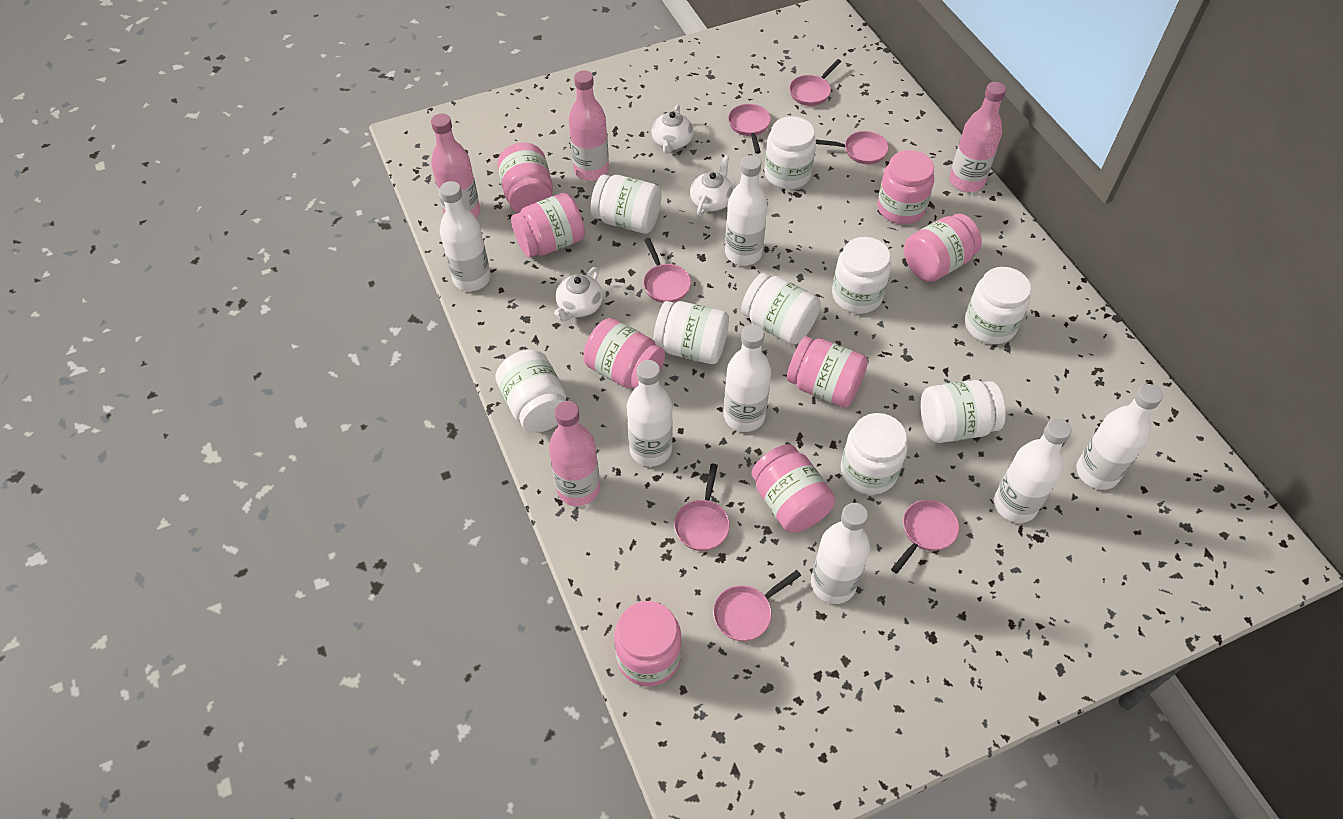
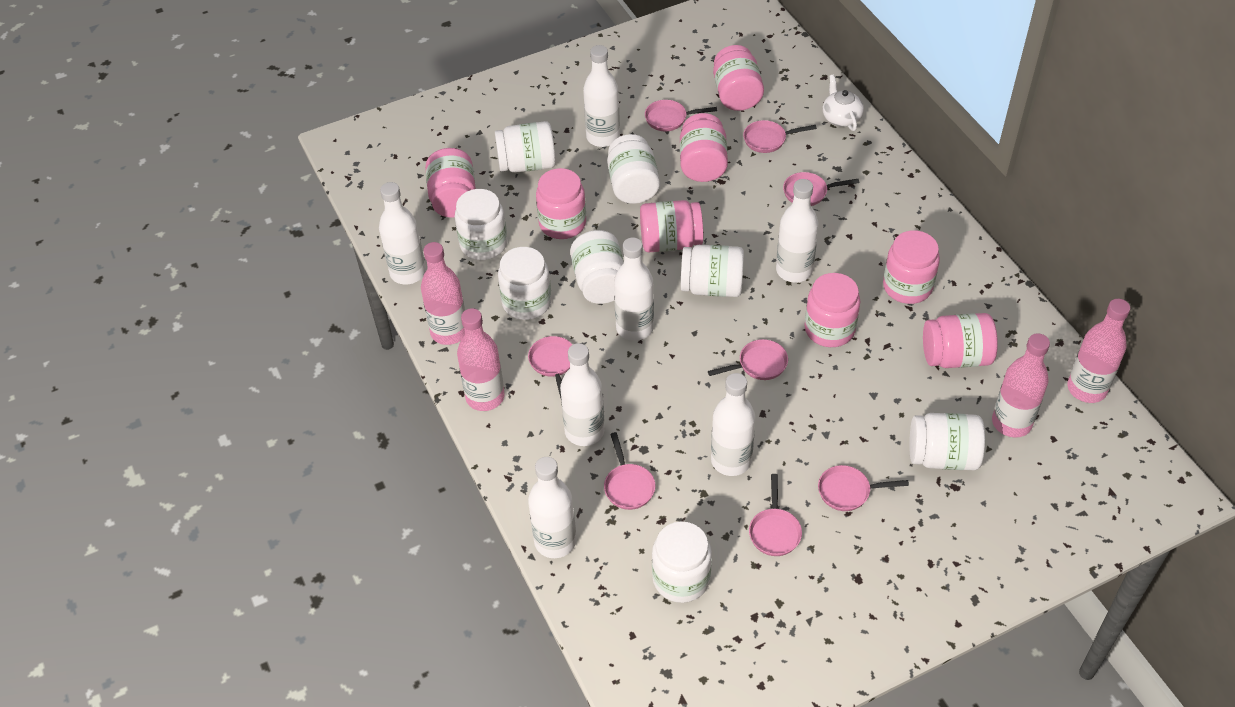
pink pan: 7 -> 8
white jar: 9 -> 8
white teapot: 3 -> 1

